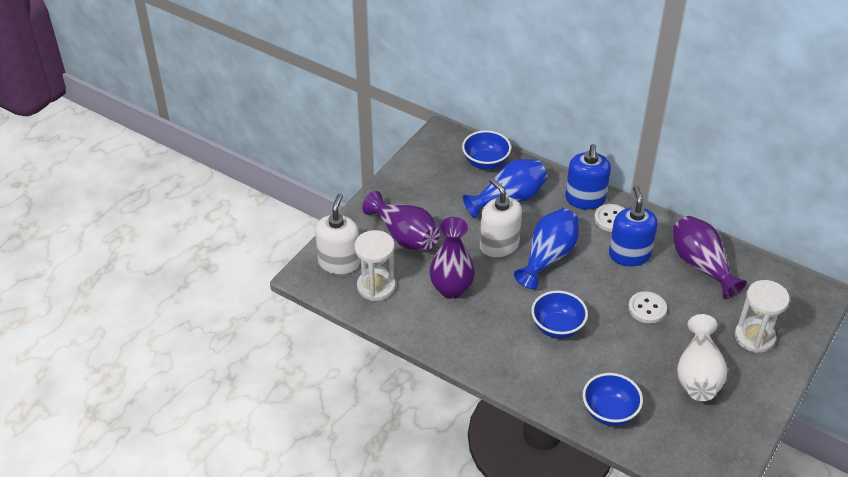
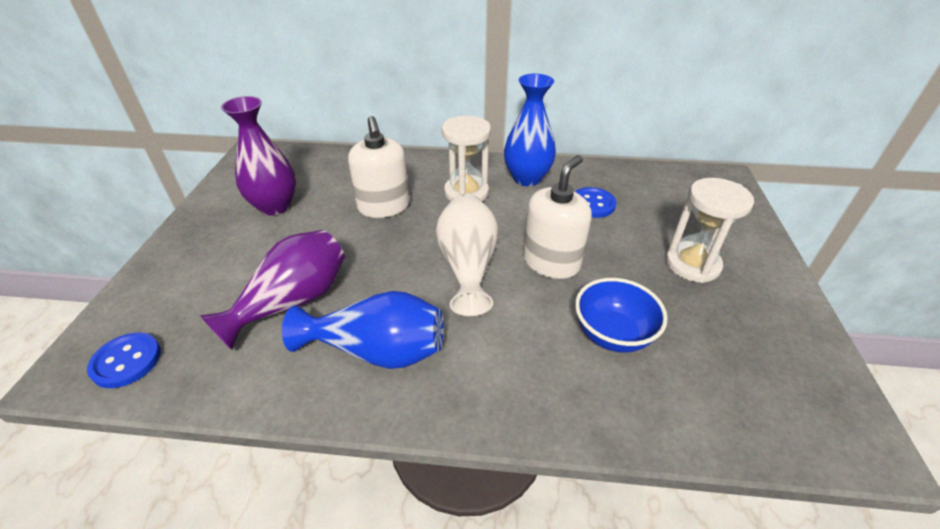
blue bowl: 3 -> 1
blue button: 0 -> 2
blue soap dispenser: 2 -> 0
purple vase: 3 -> 2
white button: 2 -> 0

